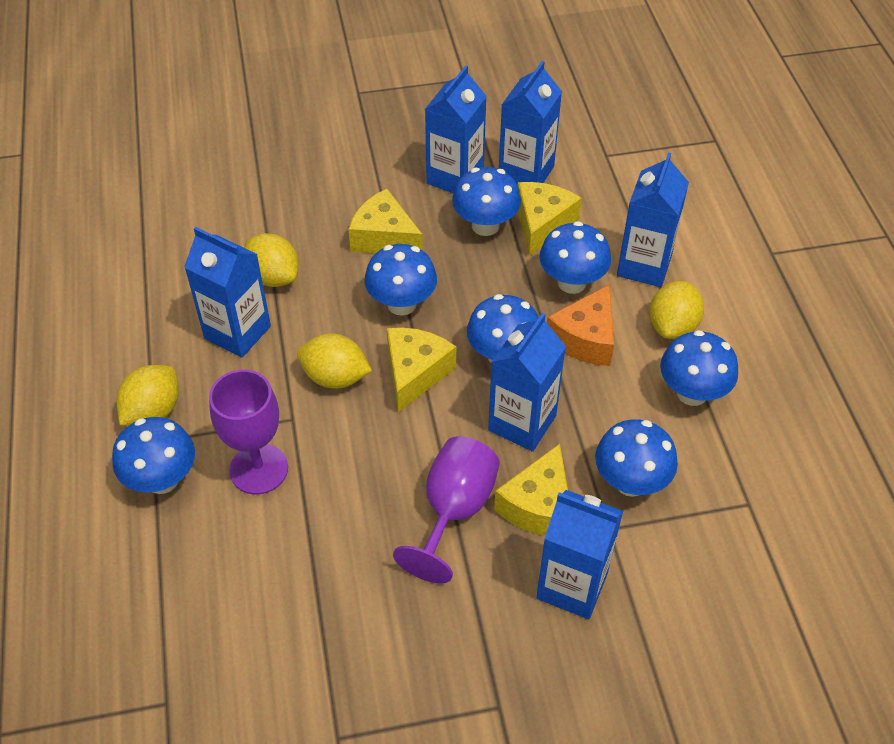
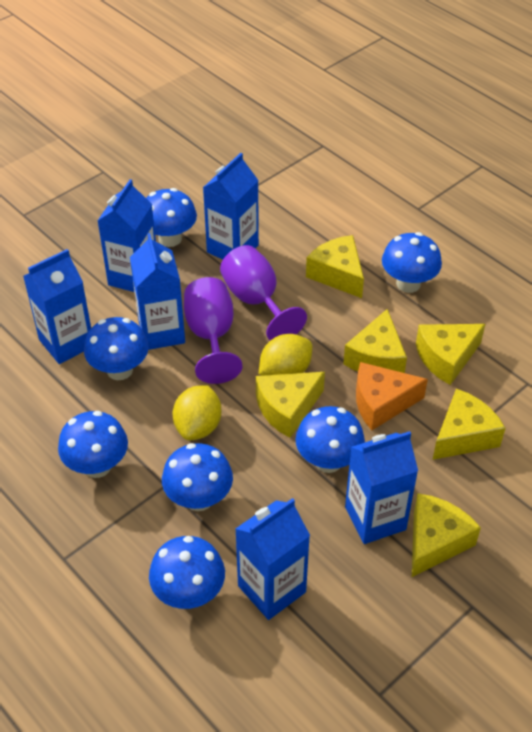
yellow cheese: 4 -> 6
yellow lemon: 4 -> 2

